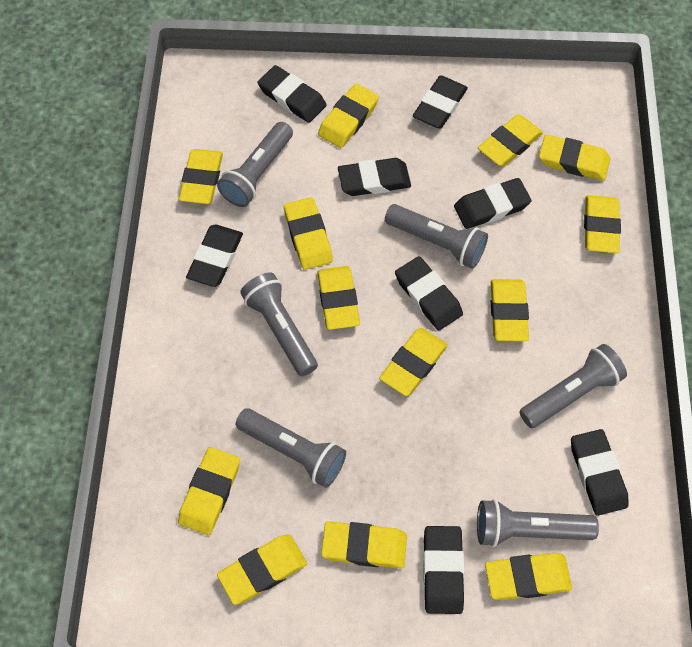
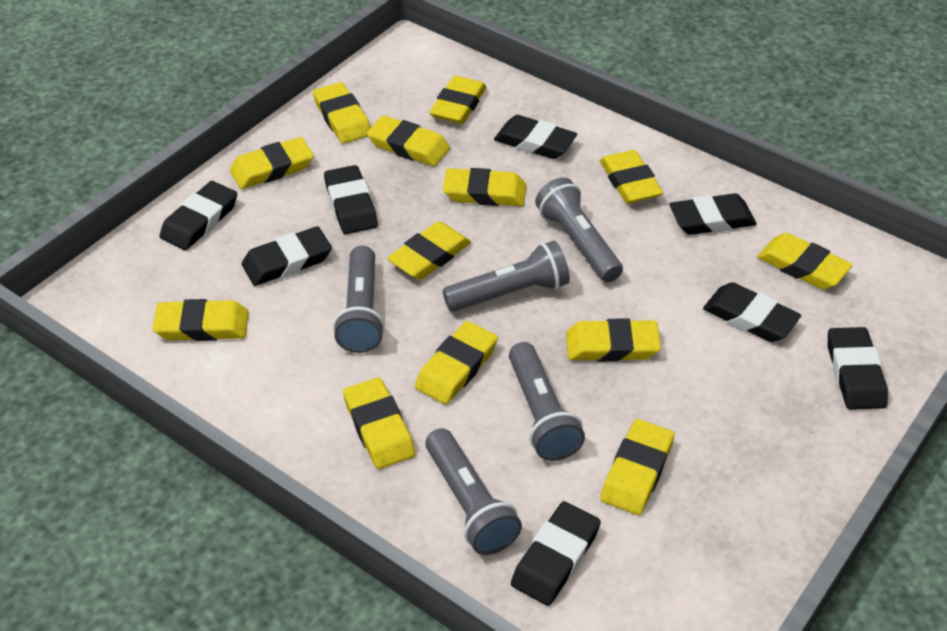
grey flashlight: 6 -> 5

